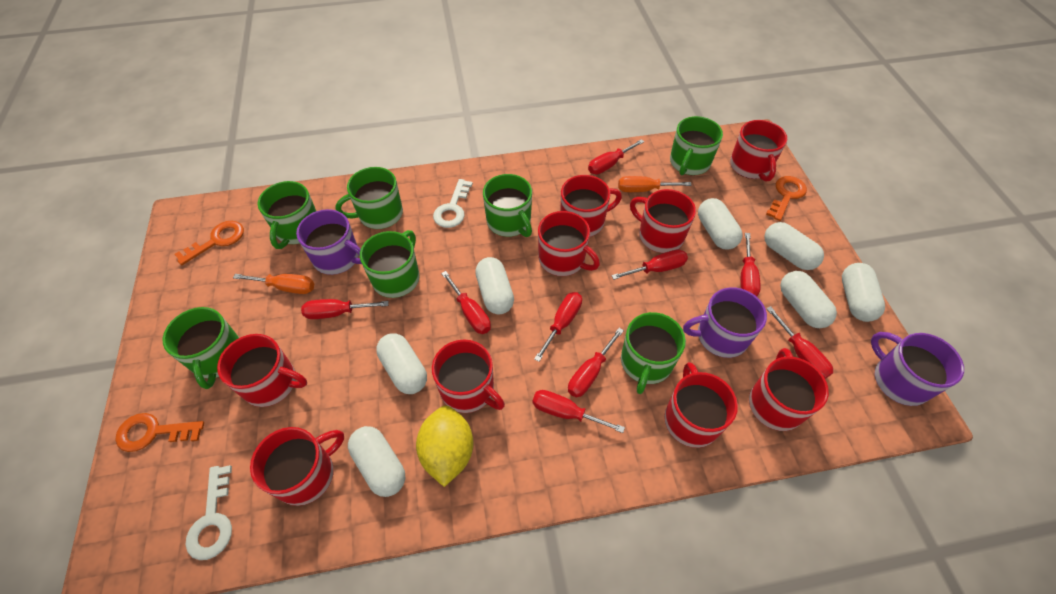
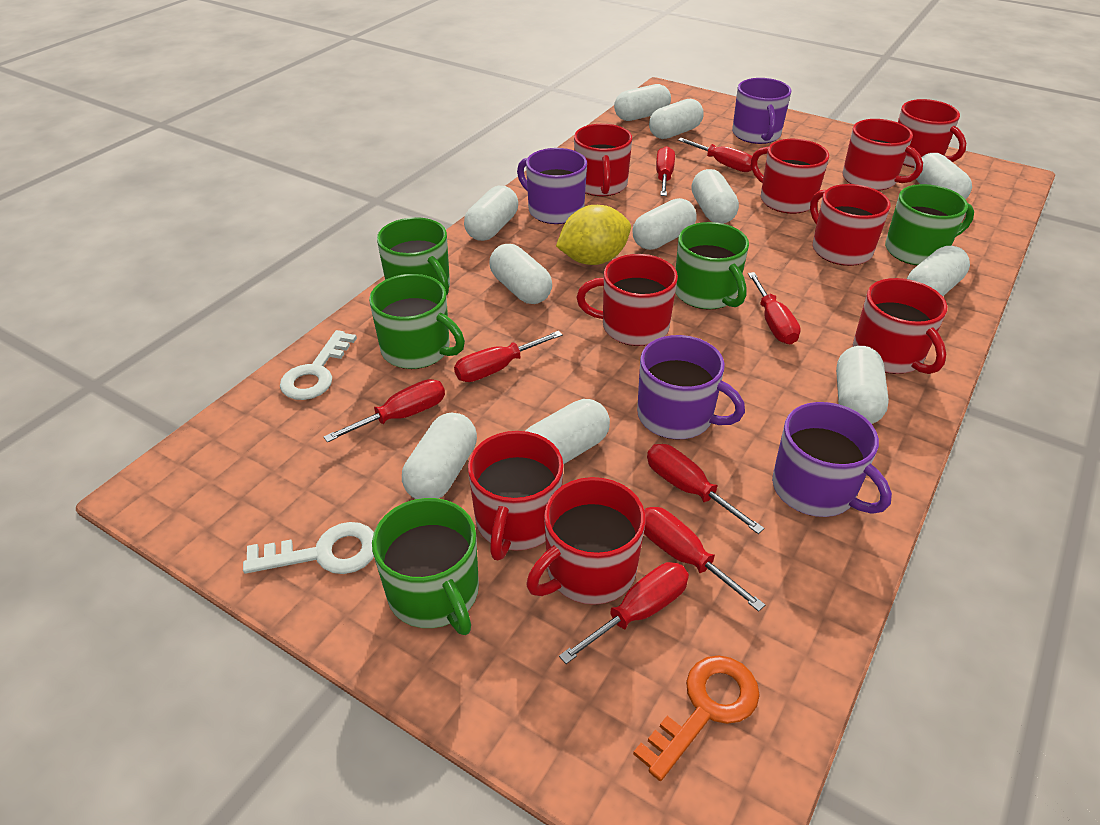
green mug: 7 -> 5
orange key: 3 -> 1
orange screwdriver: 2 -> 0
purple mug: 3 -> 4
red screwdriver: 9 -> 8
white capsule: 7 -> 11

